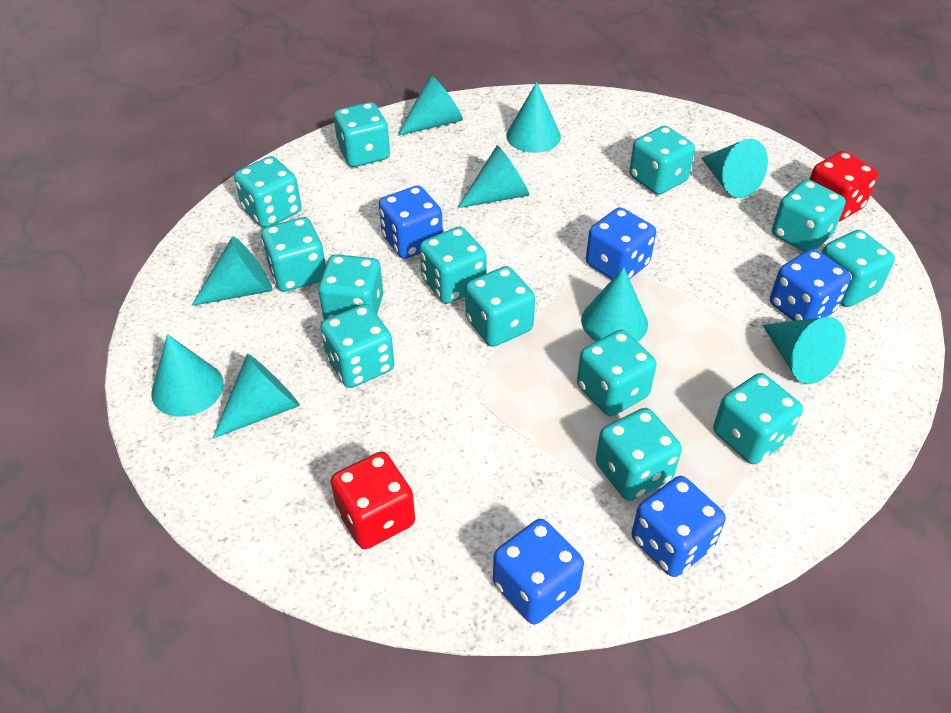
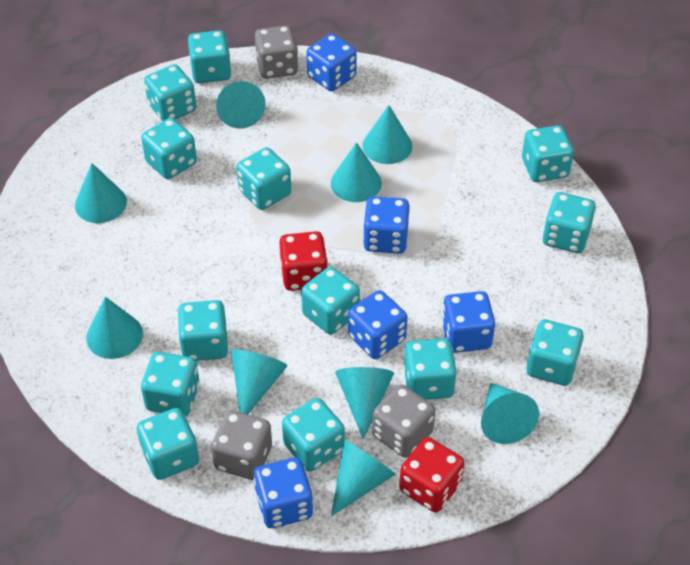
grey dice: 0 -> 3

